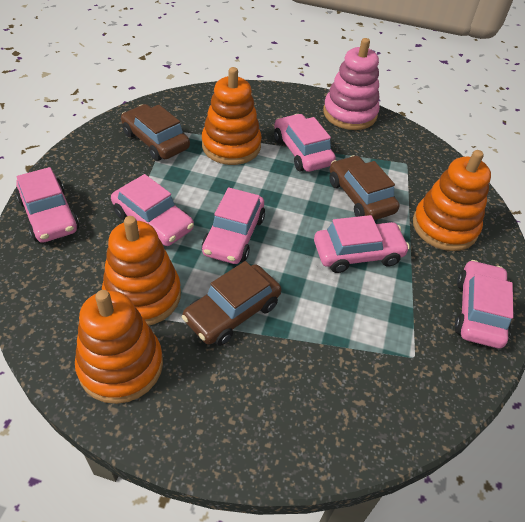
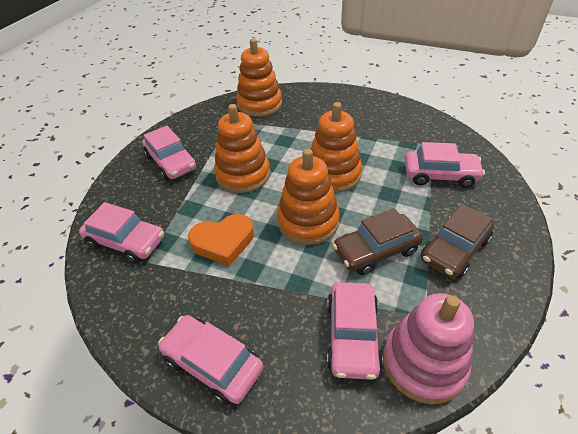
brown car: 3 -> 2
orange heart: 0 -> 1
pink car: 6 -> 5

